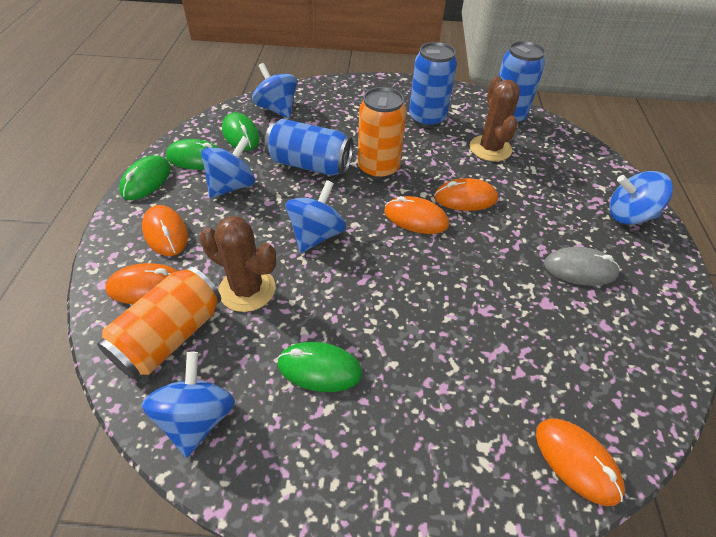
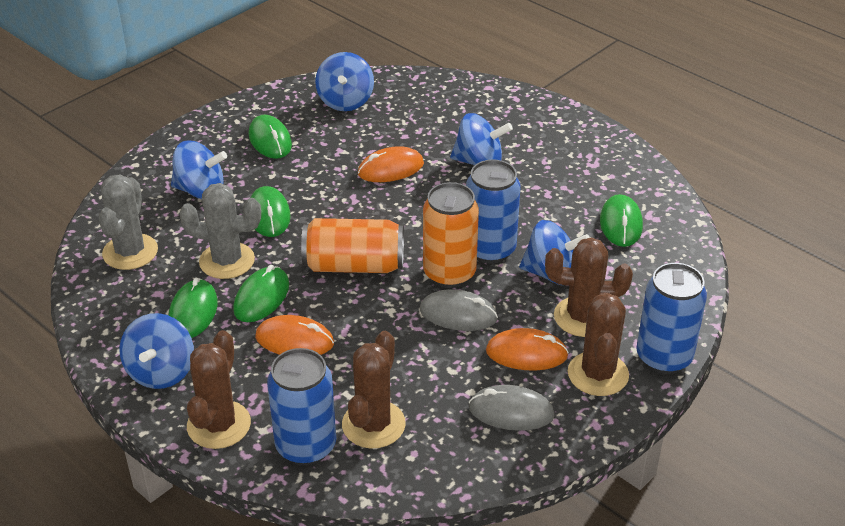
brown cactus: 2 -> 4
green mouse: 4 -> 5
grey cactus: 0 -> 2
grey mouse: 1 -> 2
orange mouse: 5 -> 3

